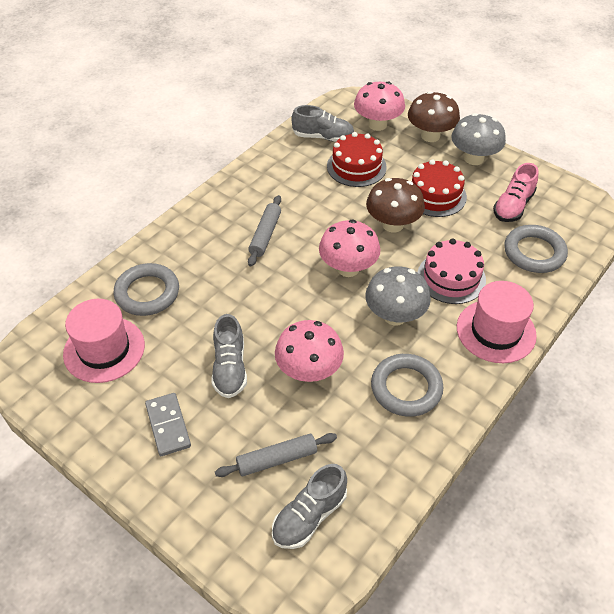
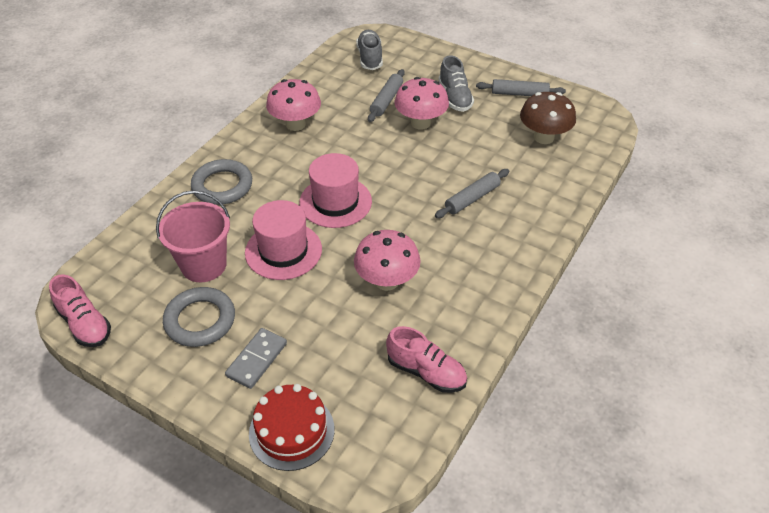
brown mushroom: 2 -> 1
grey mushroom: 2 -> 0
grey ring: 3 -> 2
grey rolling pin: 2 -> 3
grey shoe: 3 -> 2
pink bucket: 0 -> 1
pink cake: 1 -> 0
pink shoe: 1 -> 2
red cake: 2 -> 1

